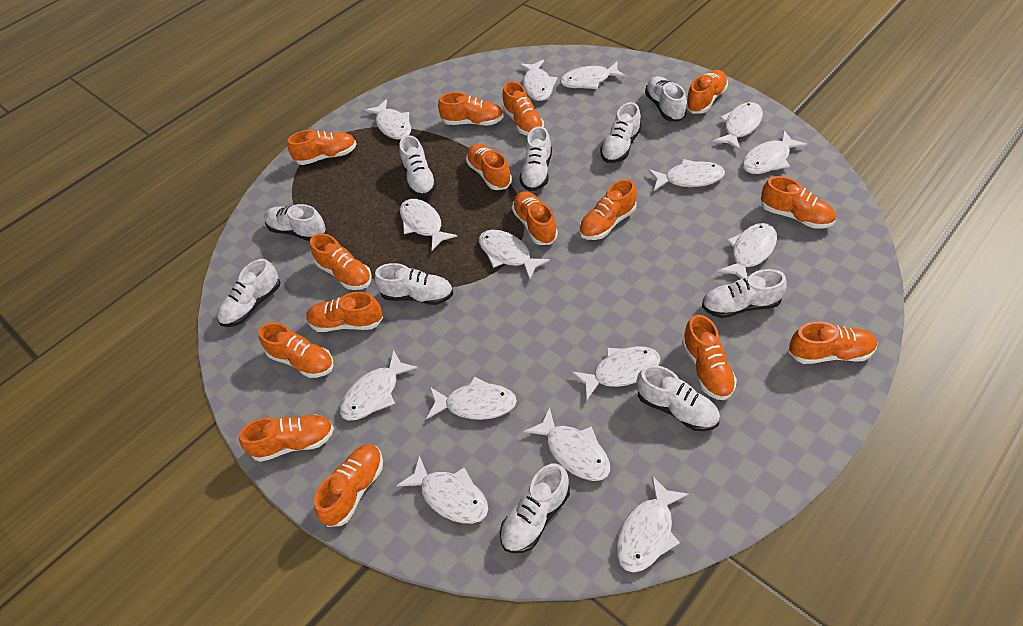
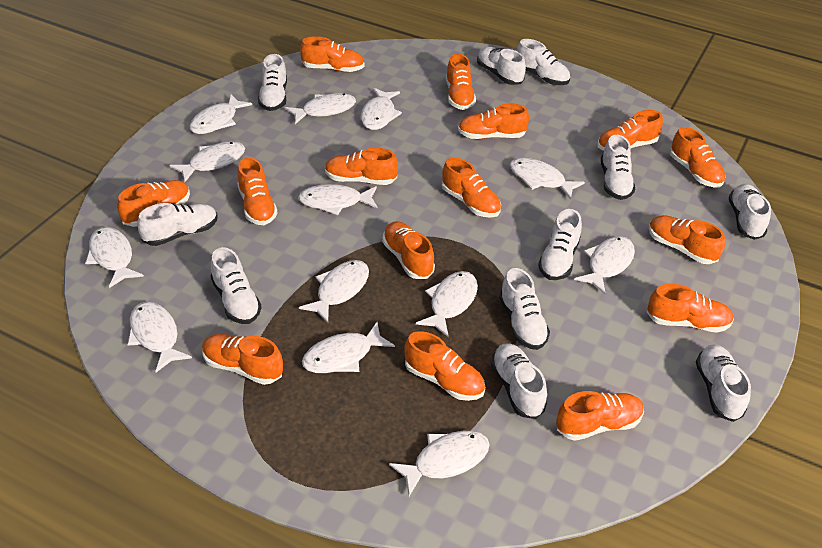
white fish: 15 -> 13
white shoe: 10 -> 11

